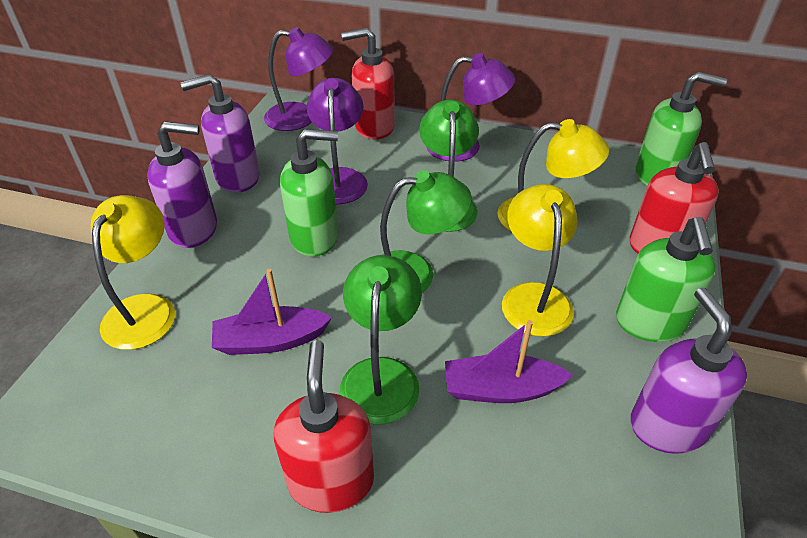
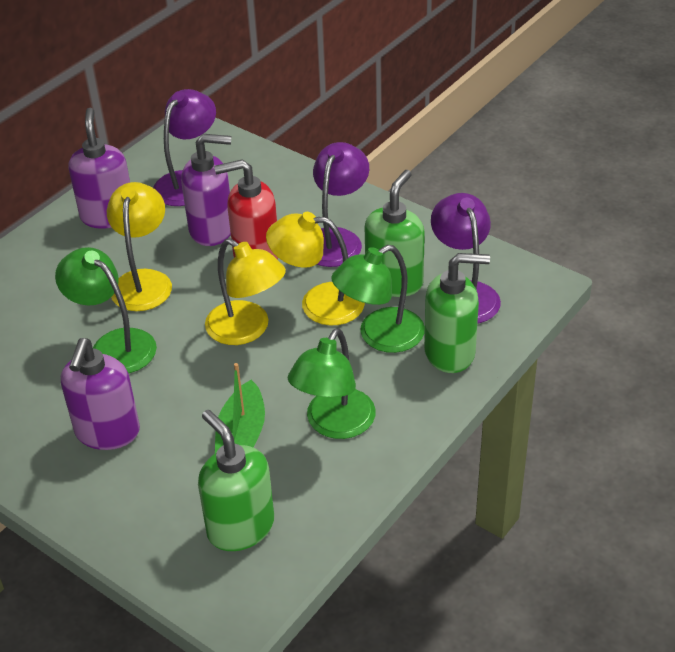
green boat: 0 -> 1
purple boat: 2 -> 0
red soap dispenser: 3 -> 1

